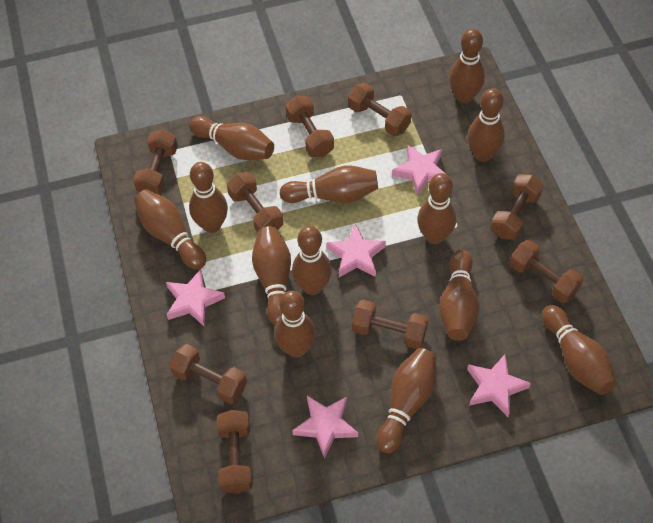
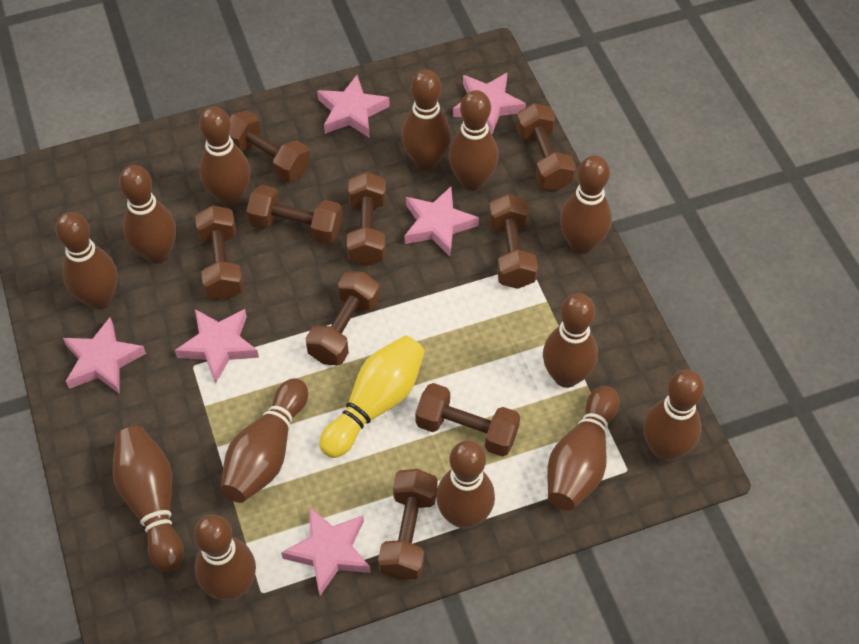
pink star: 5 -> 6
yellow bowling pin: 0 -> 1

